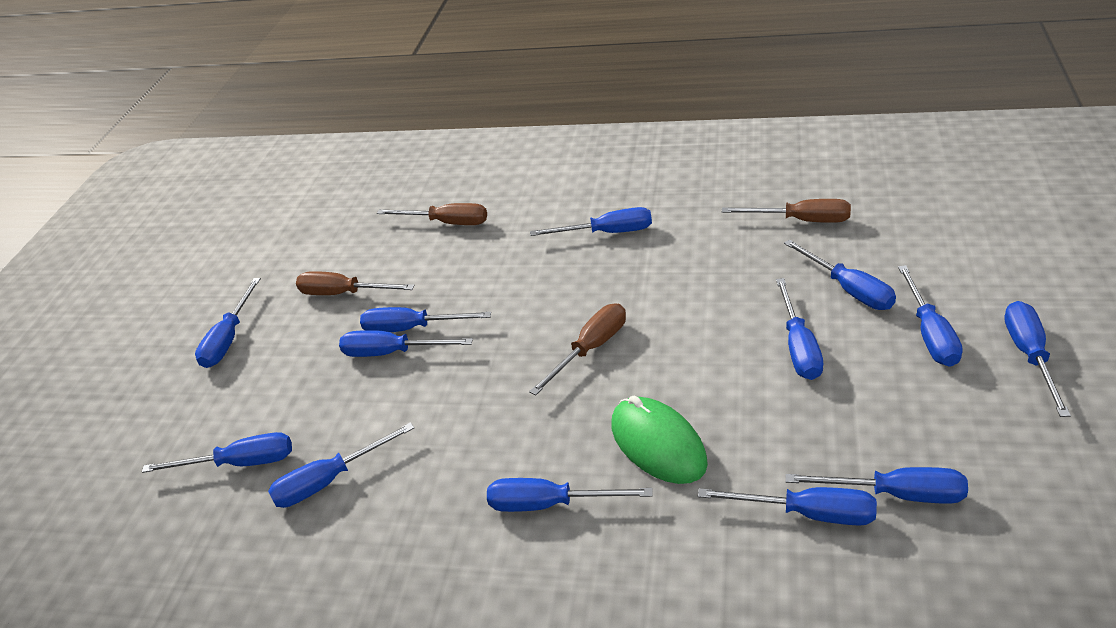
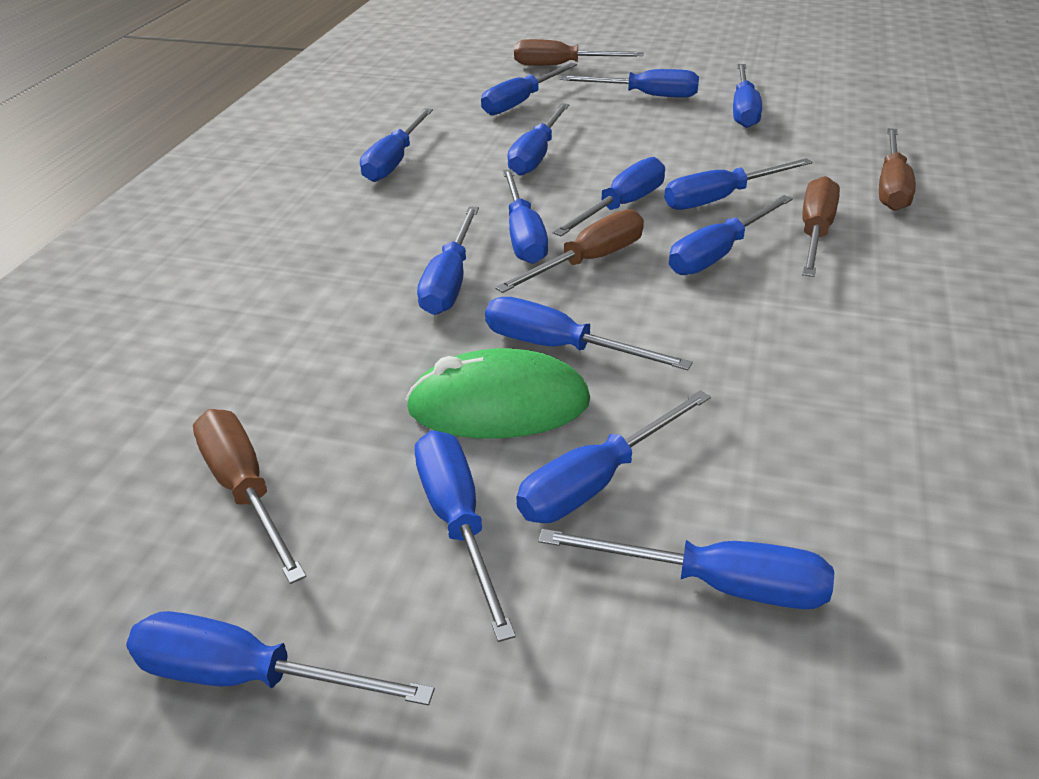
blue screwdriver: 13 -> 15
brown screwdriver: 4 -> 5

